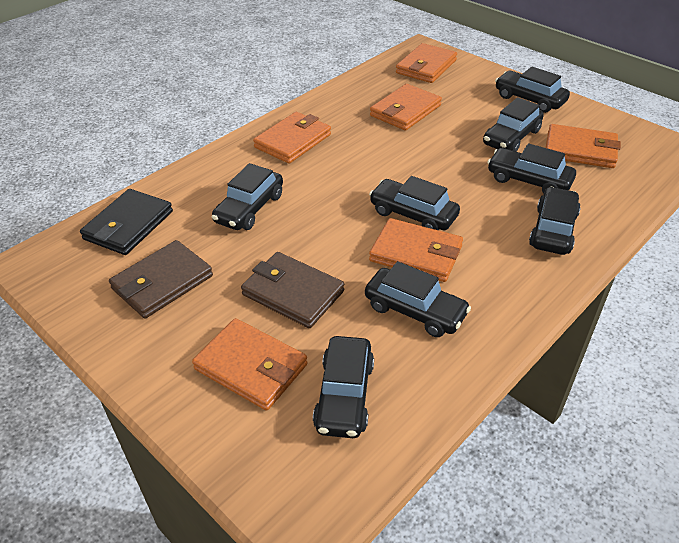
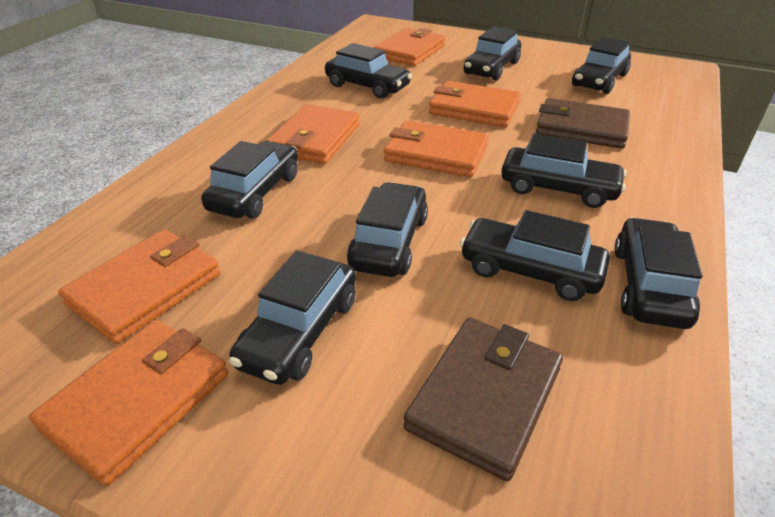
black car: 8 -> 9
black wallet: 1 -> 0

